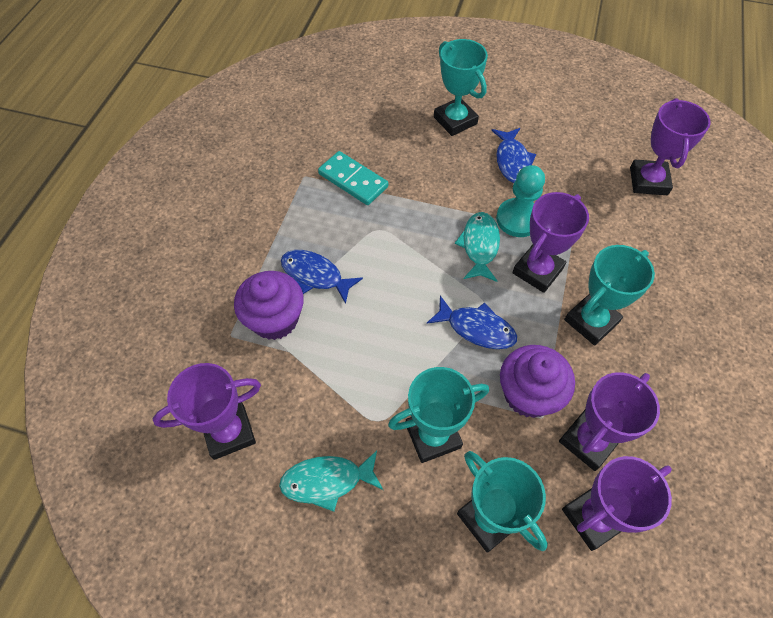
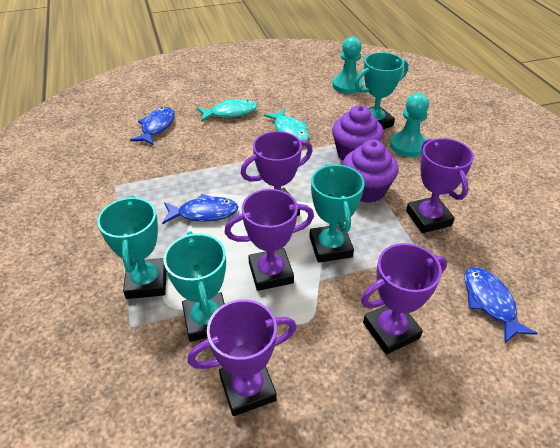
turquoise domino: 1 -> 0
turquoise pawn: 1 -> 2

